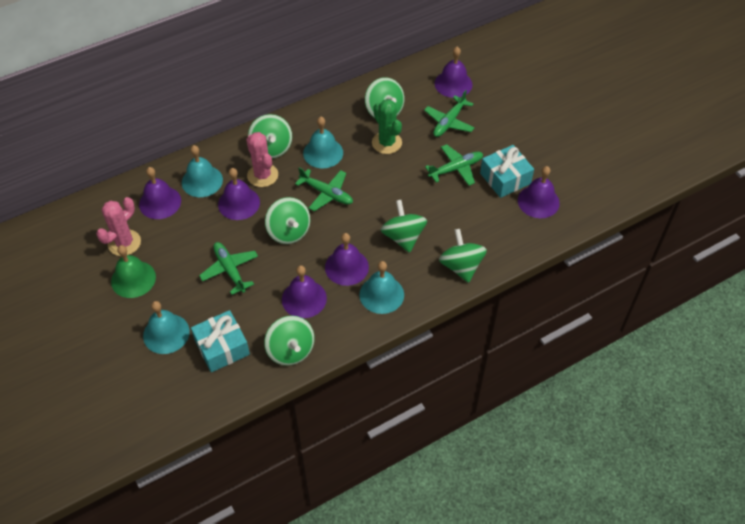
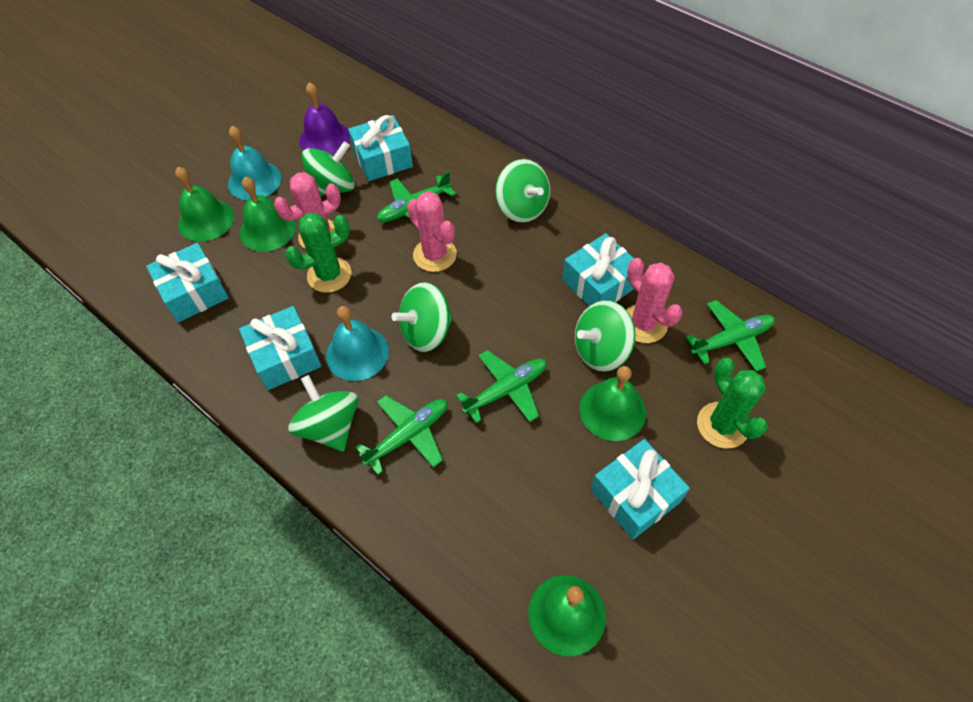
green bell: 1 -> 4
green cactus: 1 -> 2
green spinning top: 6 -> 5
pink cactus: 2 -> 3
purple bell: 6 -> 1
turquoise bell: 4 -> 2
turquoise gift: 2 -> 5

